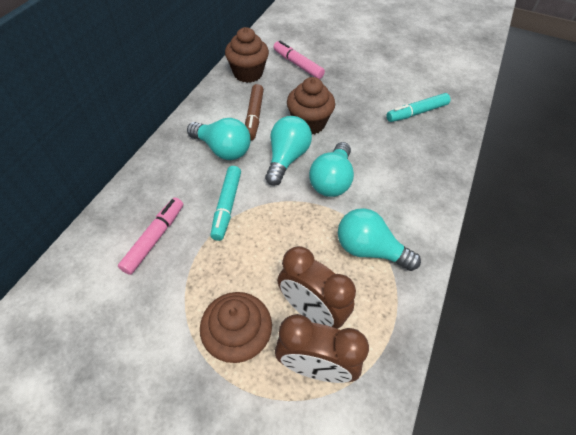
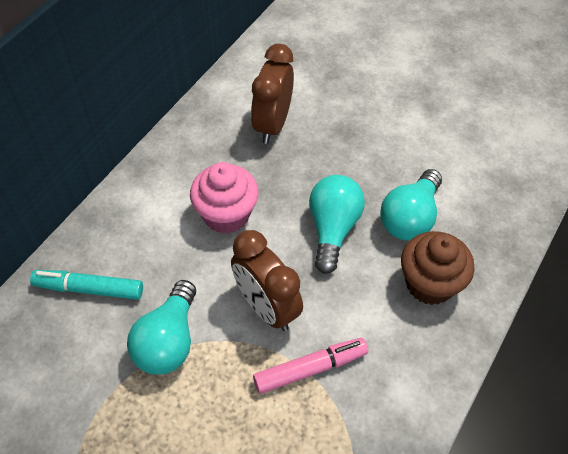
brown cupcake: 3 -> 1
brown marker: 1 -> 0
pink cupcake: 0 -> 1
pink marker: 2 -> 1
turquoise light bulb: 4 -> 3
turquoise marker: 2 -> 1

